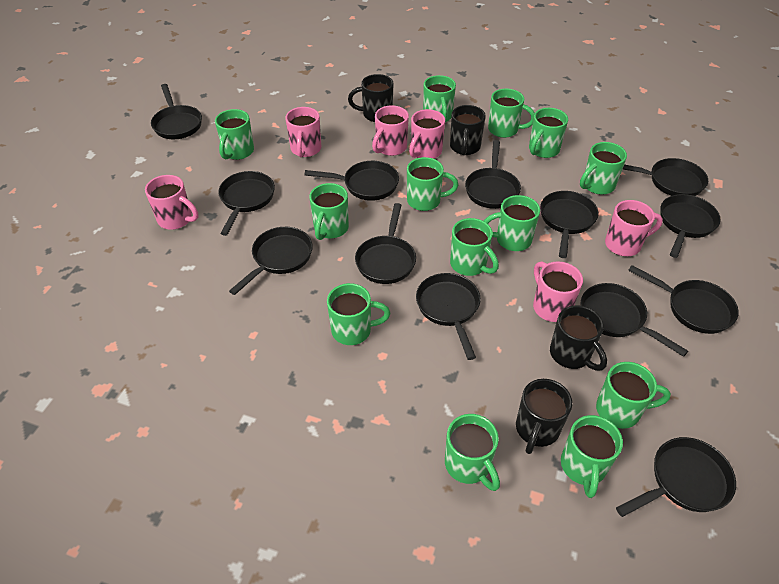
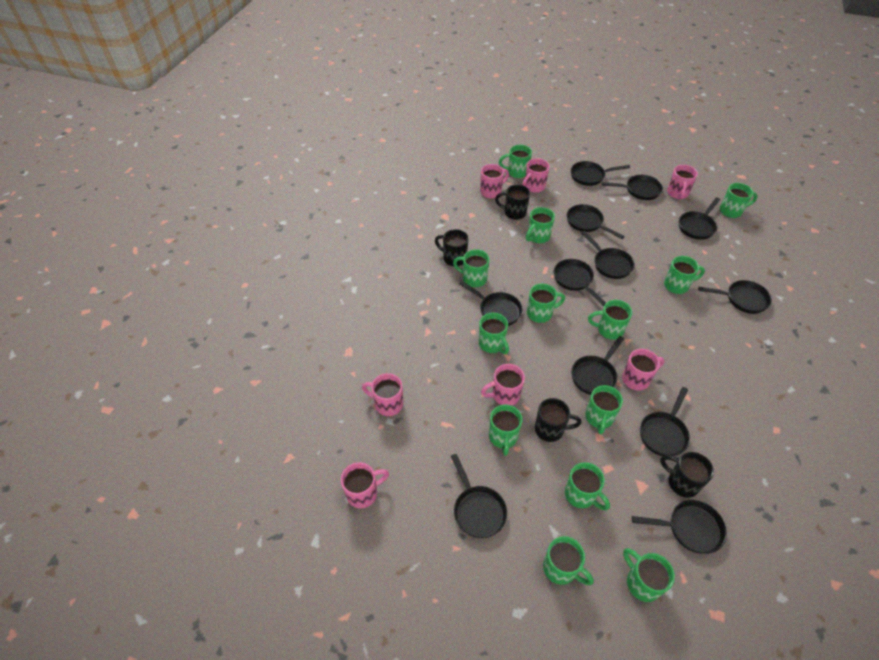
black pan: 13 -> 12
pink mug: 6 -> 7

